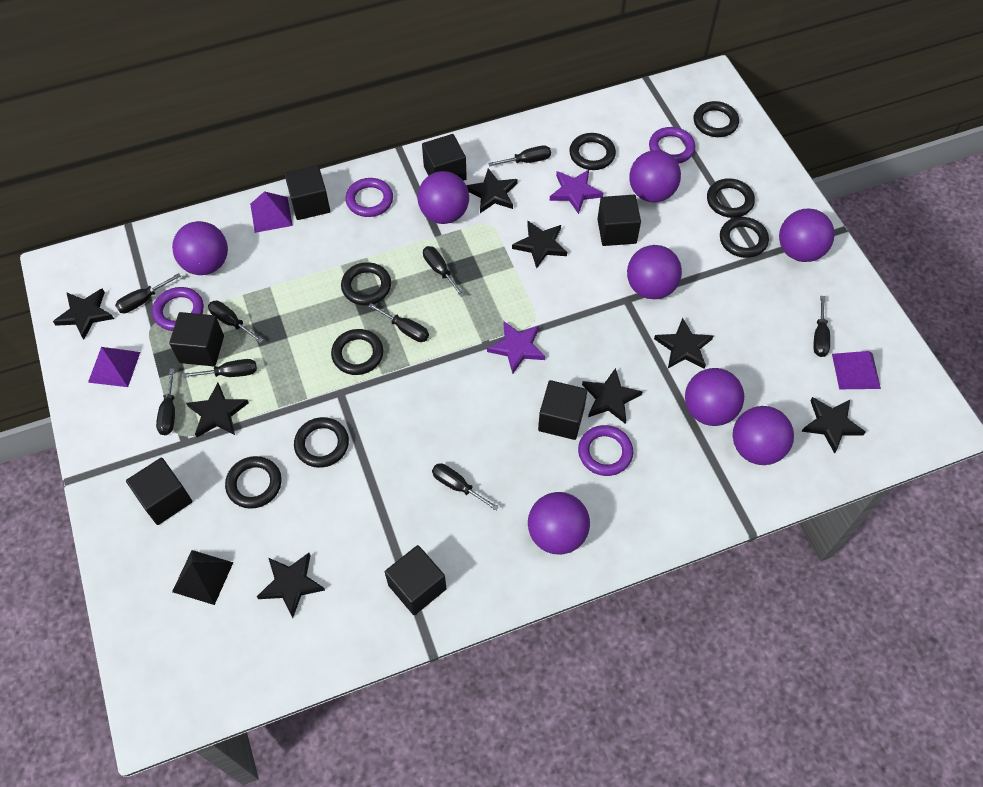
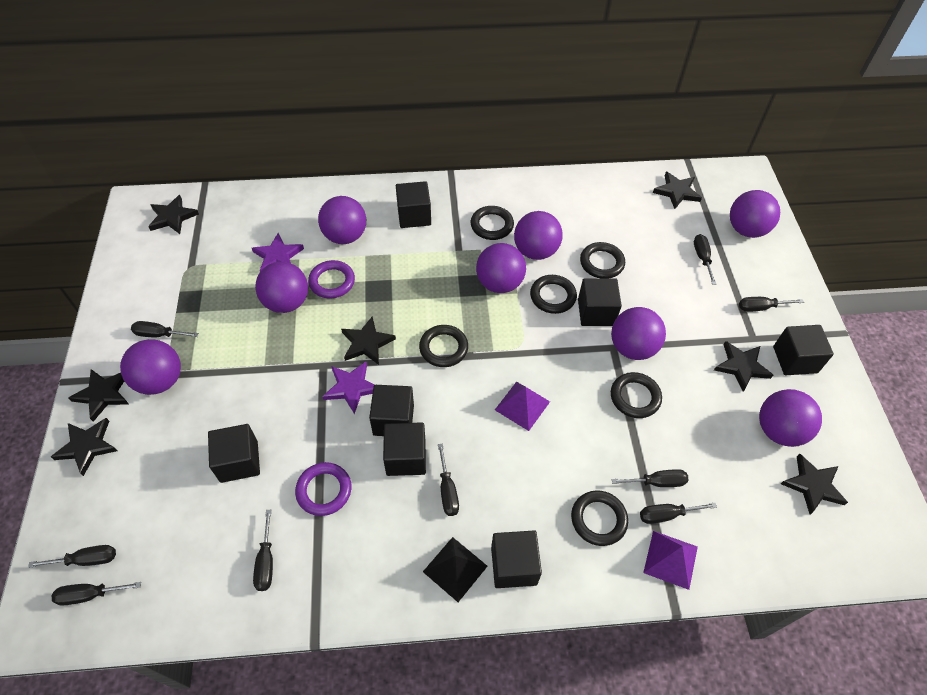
black ring: 8 -> 6
black star: 8 -> 7
purple pyramid: 3 -> 2
purple ring: 4 -> 2

